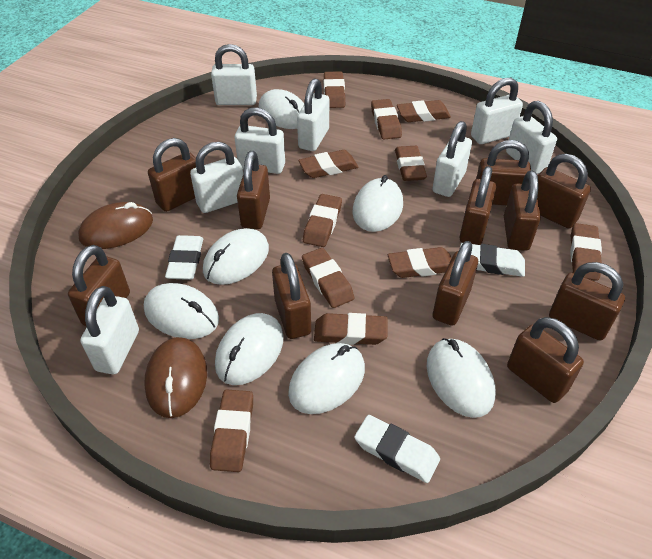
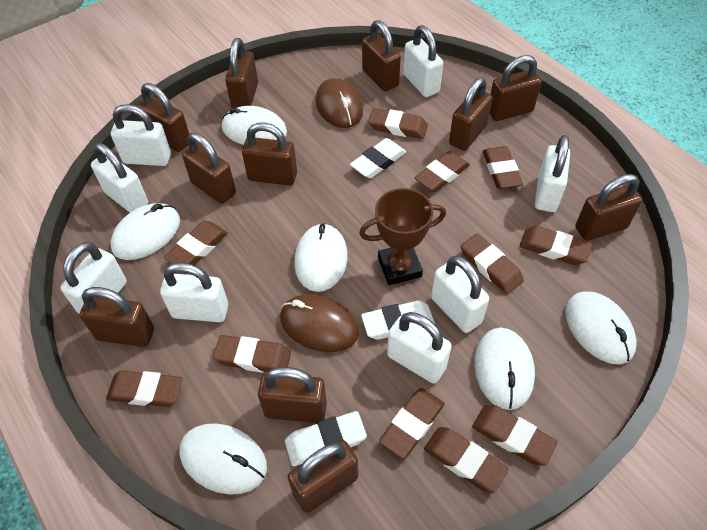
brown trophy: 0 -> 1
white mouse: 7 -> 6

